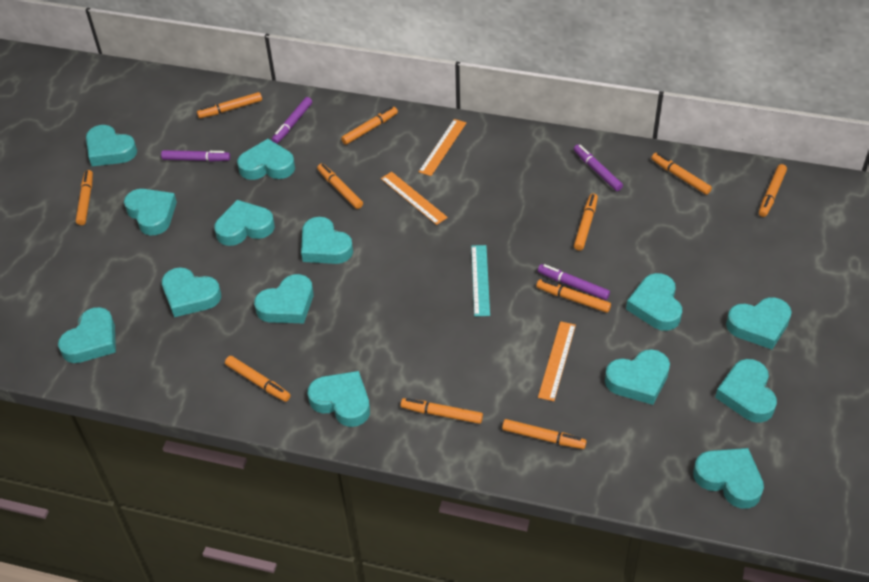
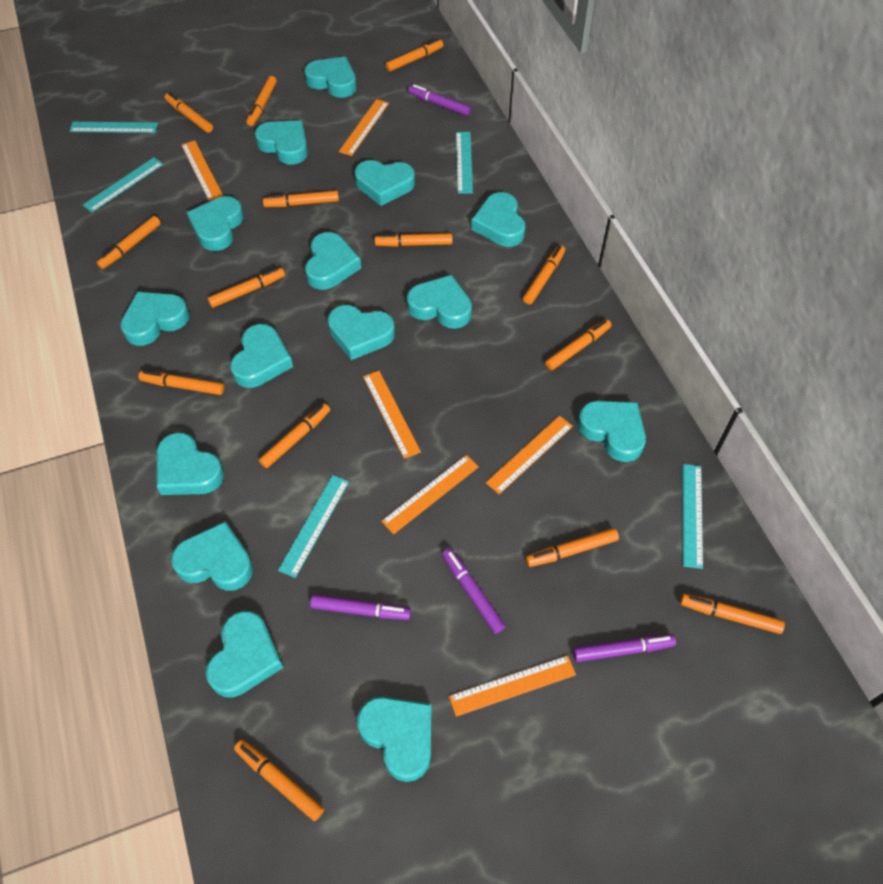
orange marker: 11 -> 14
orange ruler: 3 -> 6
turquoise heart: 14 -> 15
turquoise ruler: 1 -> 5

